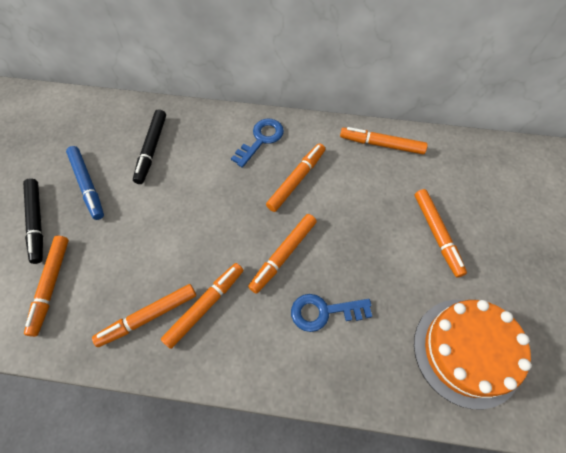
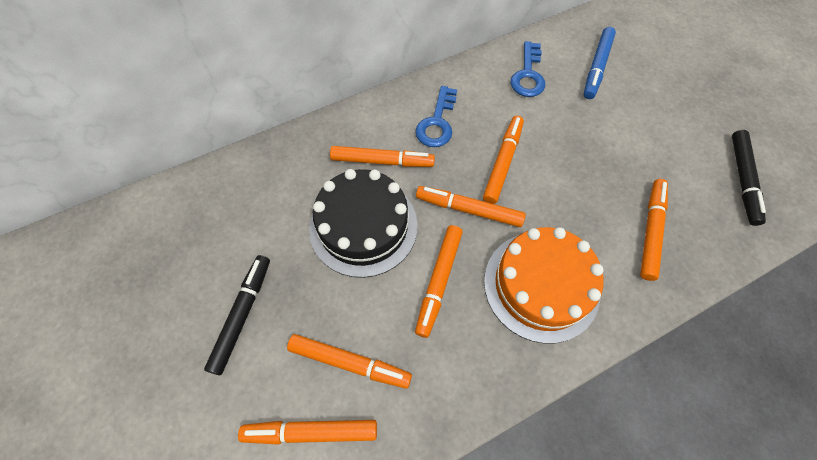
black cake: 0 -> 1

